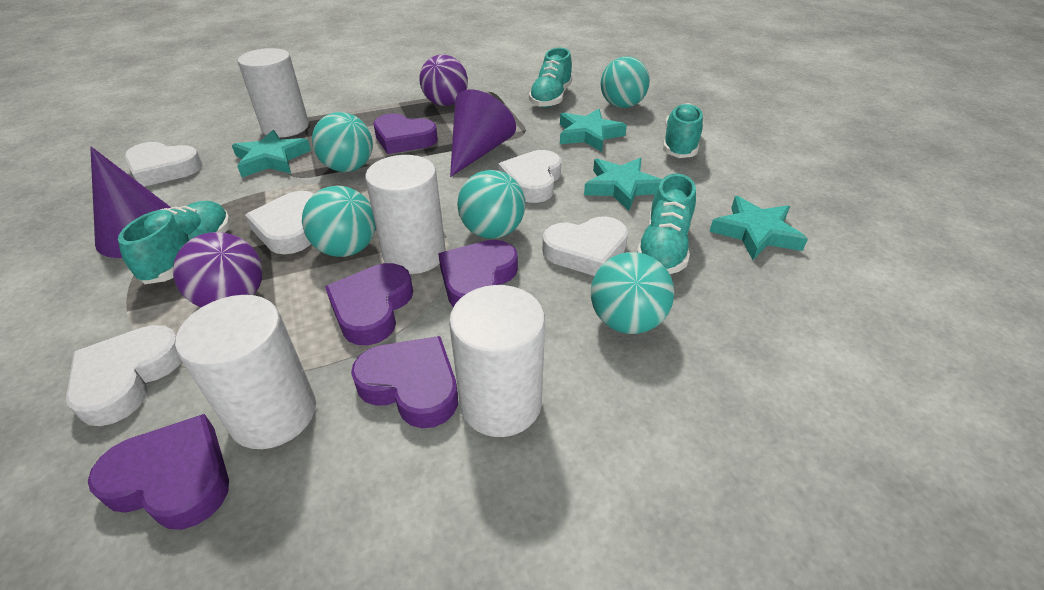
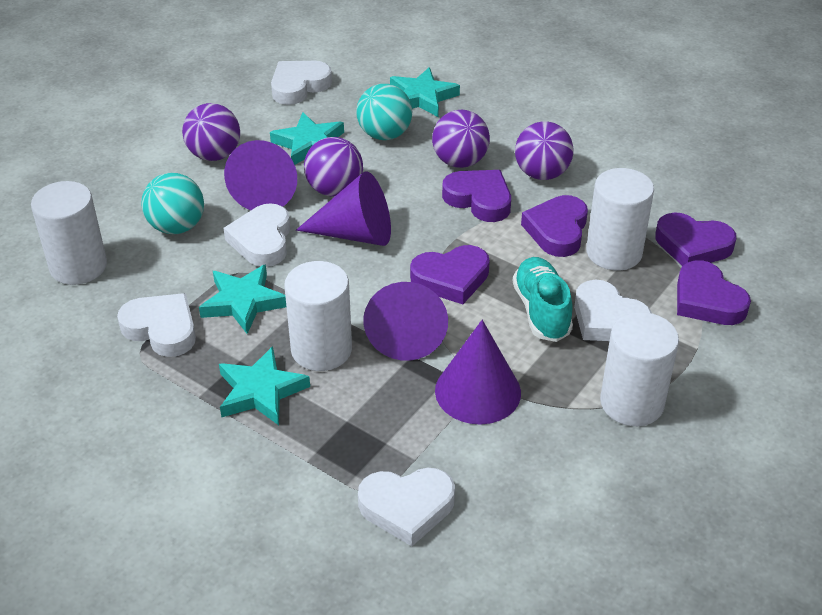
purple ball: 2 -> 4
purple cone: 2 -> 4
turquoise ball: 5 -> 2
turquoise shoe: 4 -> 1

